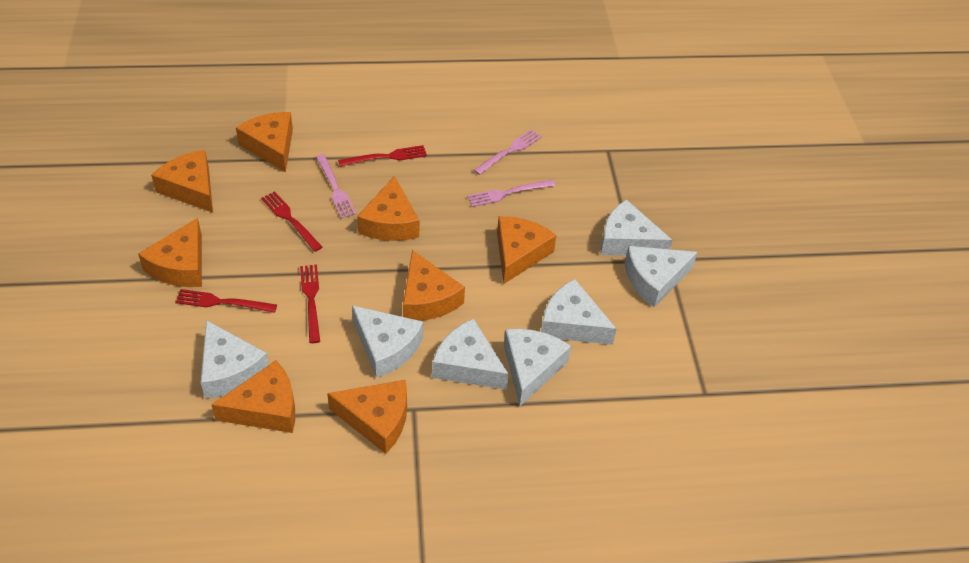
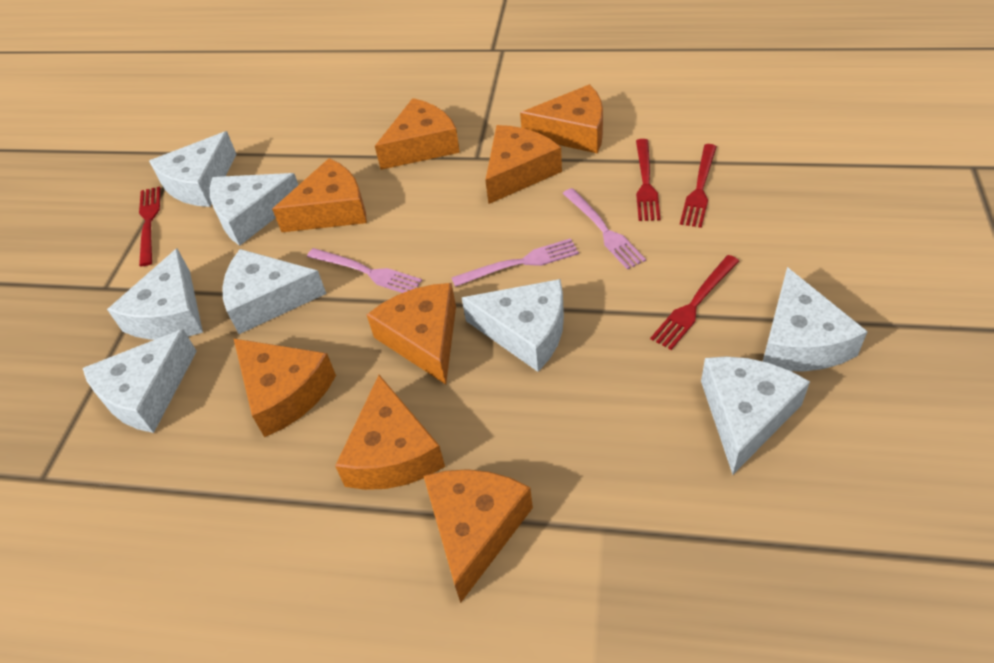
white cheese: 7 -> 8

